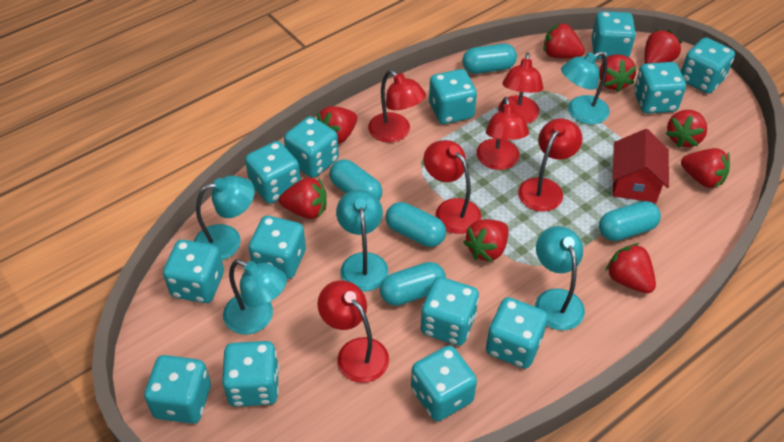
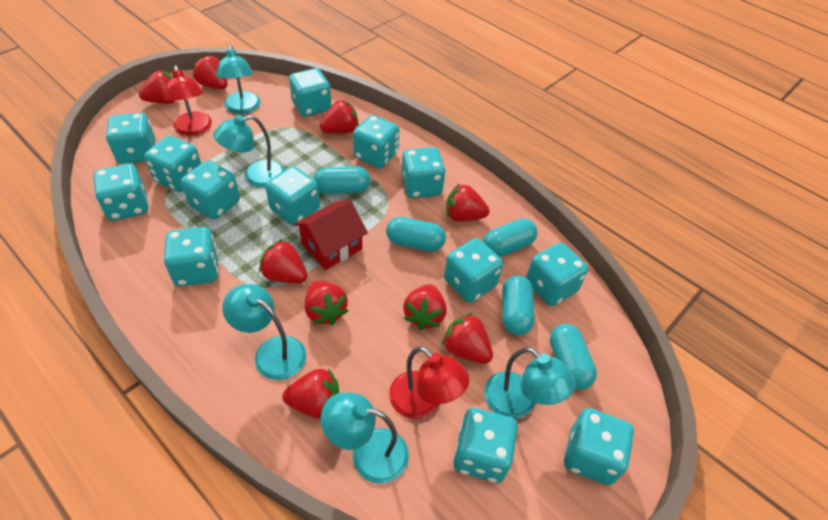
red lamp: 6 -> 2

